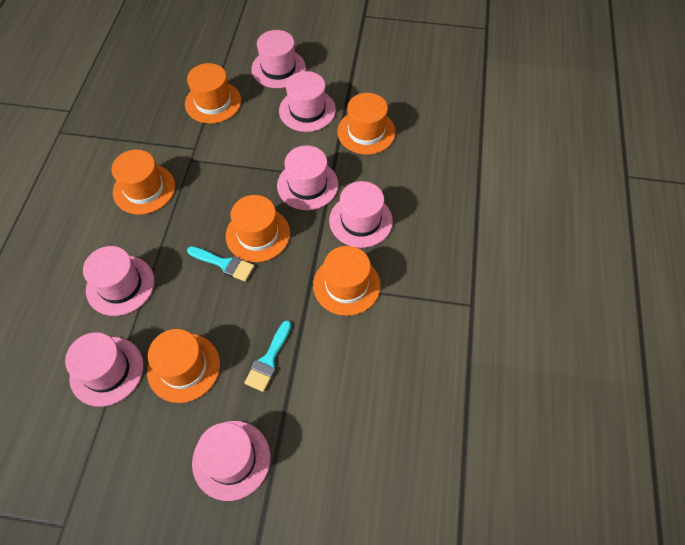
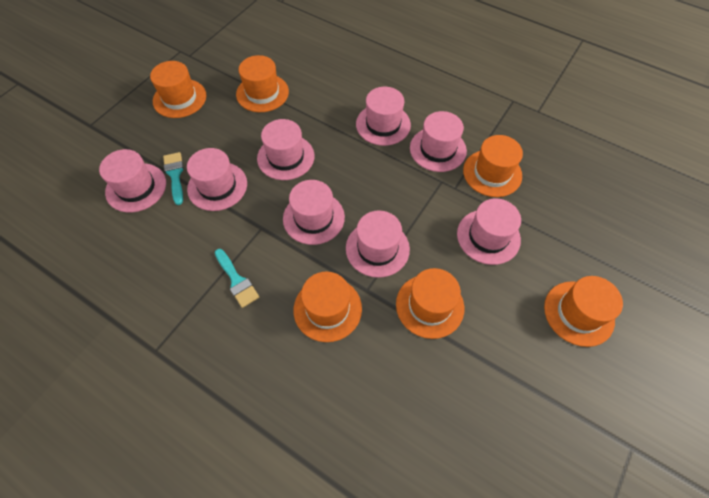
pink hat: 7 -> 8

